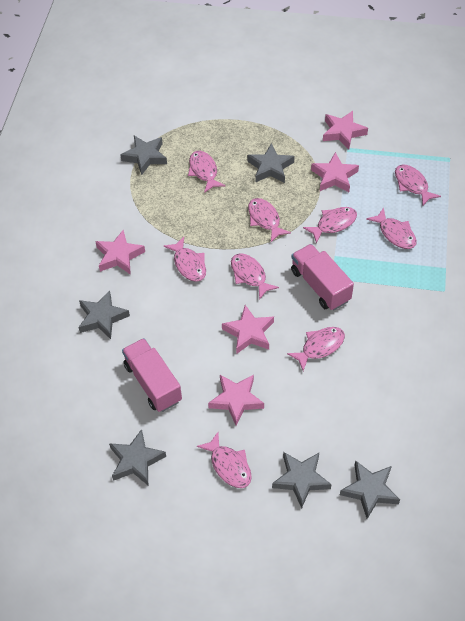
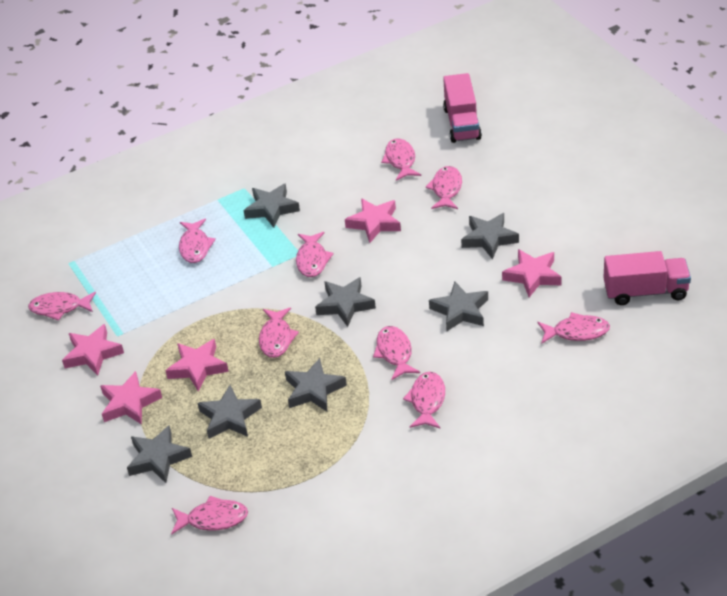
grey star: 6 -> 7
pink fish: 9 -> 10

